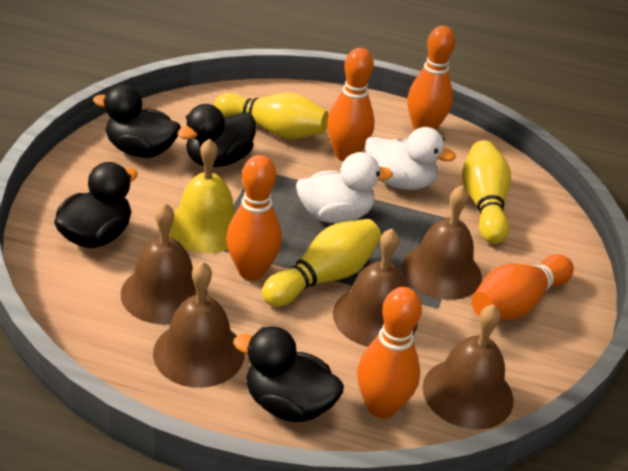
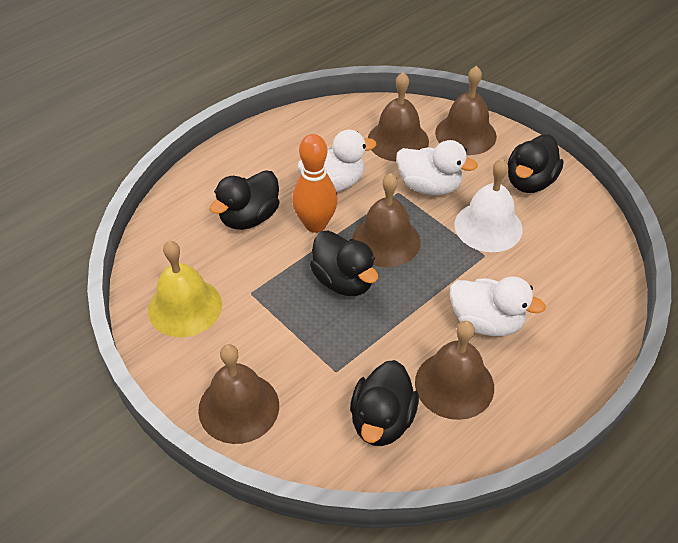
orange bowling pin: 5 -> 1
white bell: 0 -> 1
white duck: 2 -> 3
yellow bowling pin: 3 -> 0

